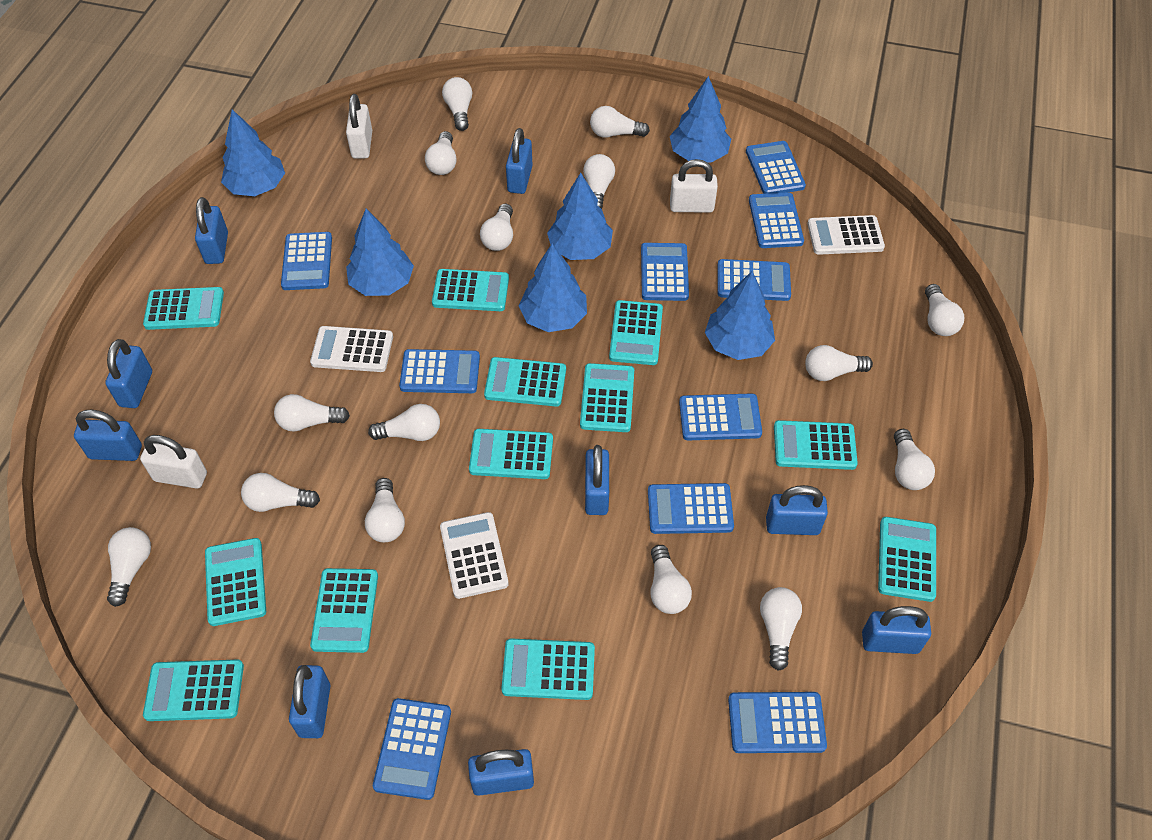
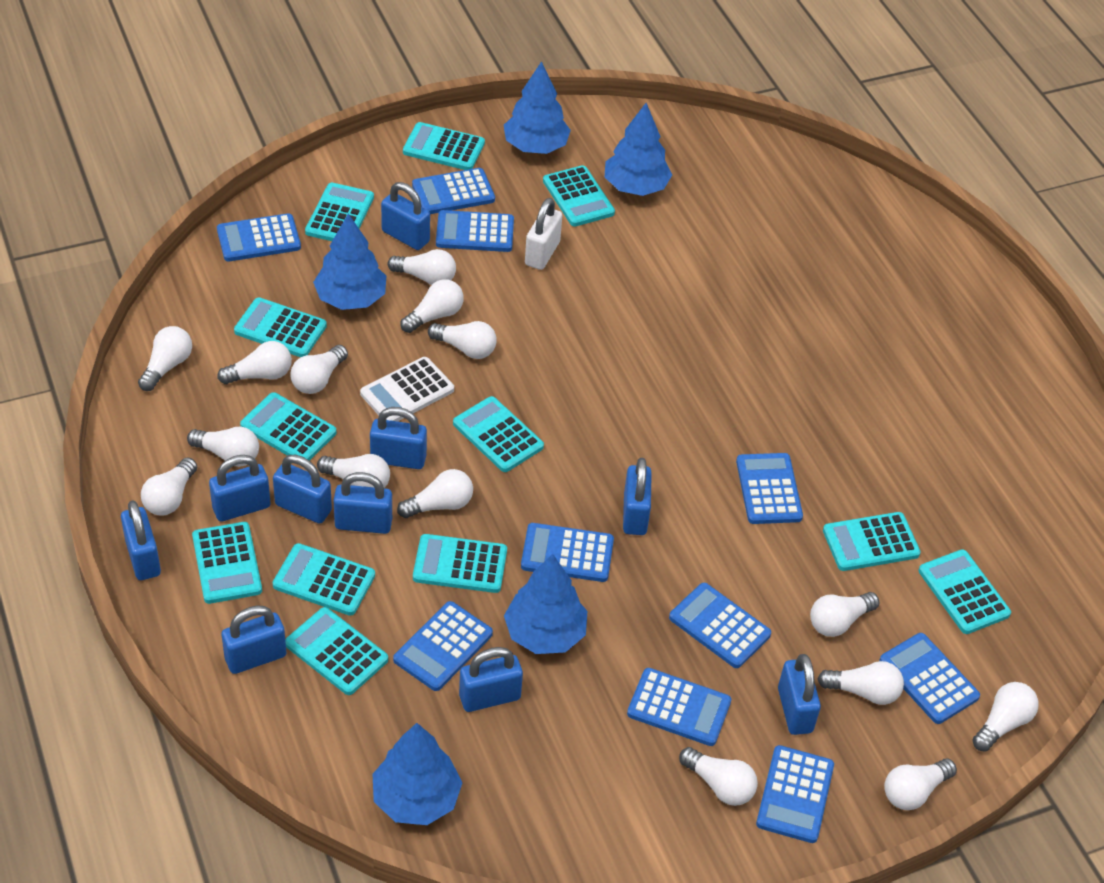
blue padlock: 9 -> 10
blue tree: 6 -> 5
white calculator: 3 -> 1
white padlock: 3 -> 1

